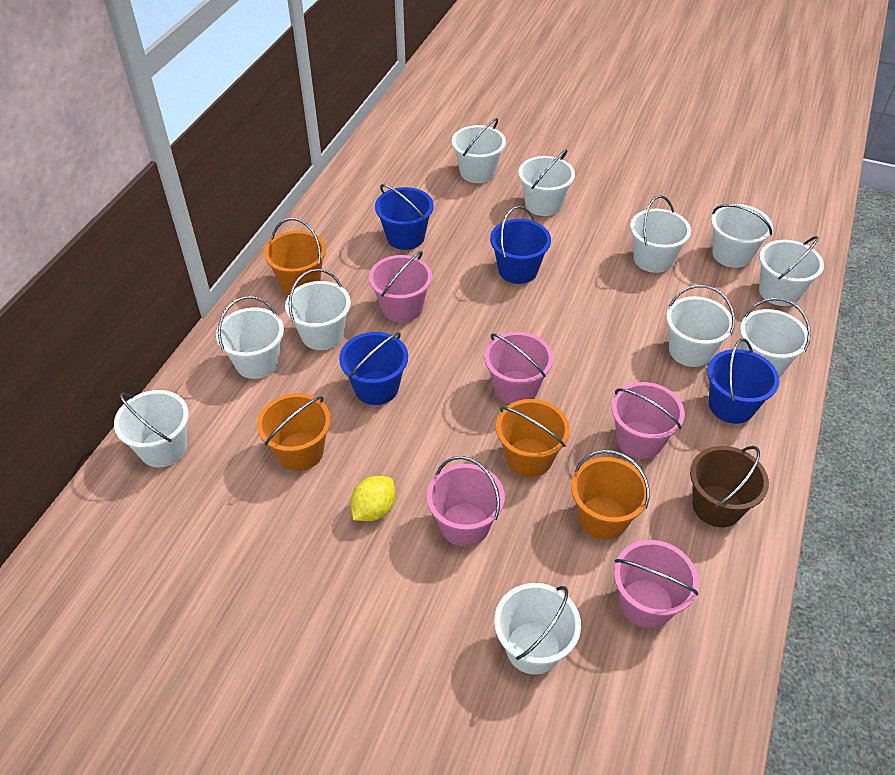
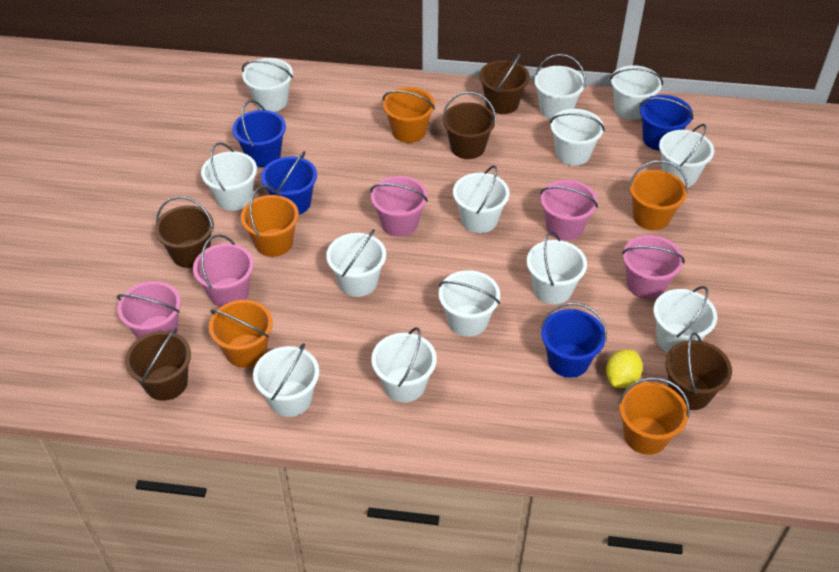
brown bucket: 1 -> 5
orange bucket: 4 -> 5
white bucket: 11 -> 13

